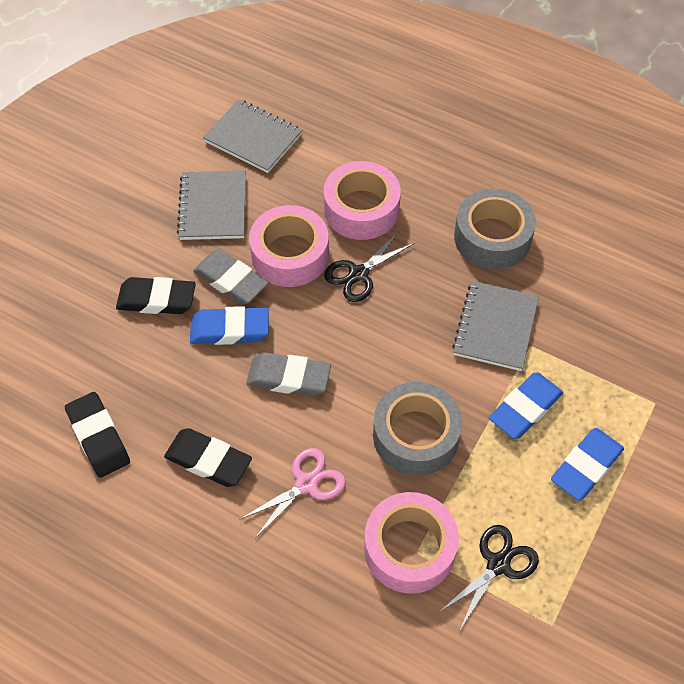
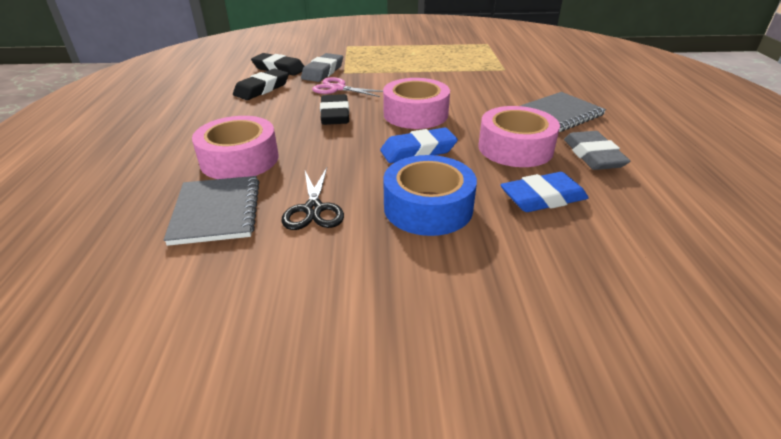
black scissors: 2 -> 1
blue eraser: 3 -> 2
blue tape: 0 -> 1
grey notebook: 3 -> 2
grey tape: 2 -> 0

